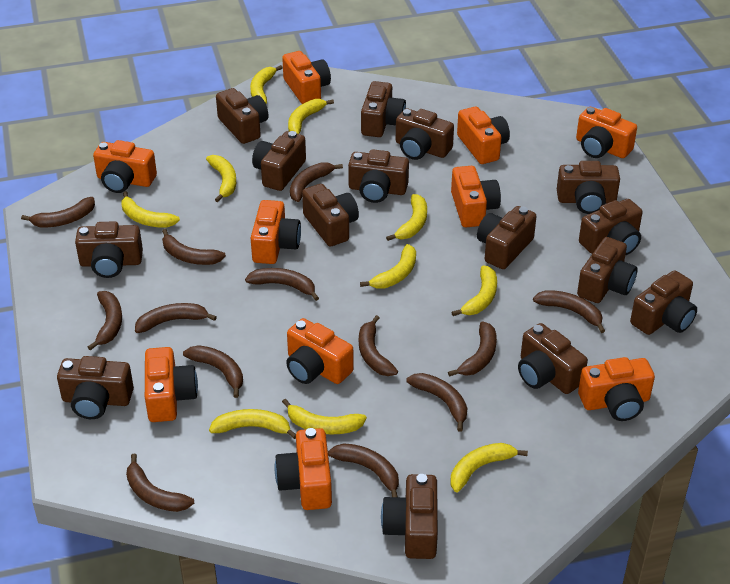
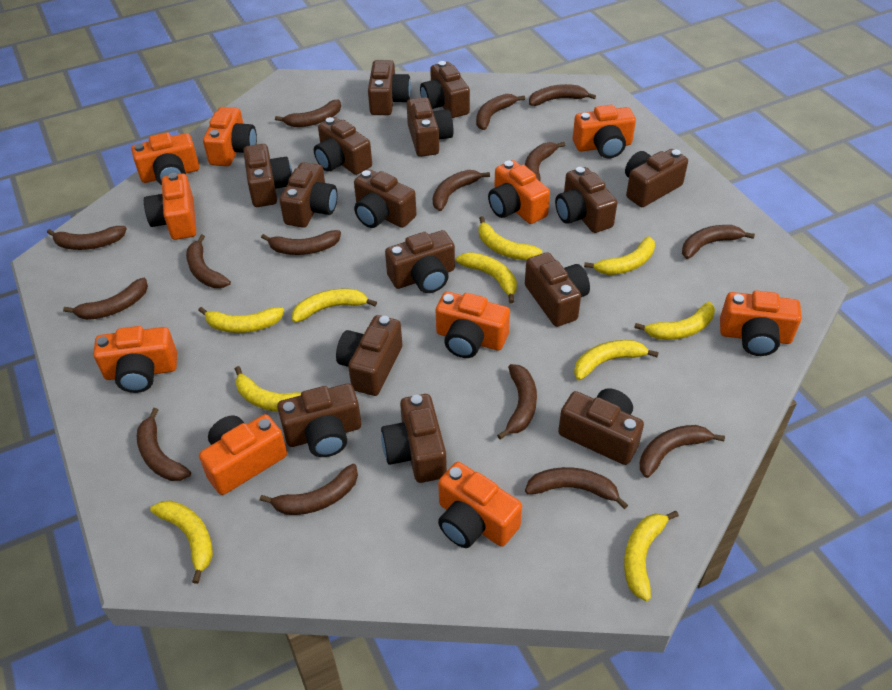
brown banana: 13 -> 15

